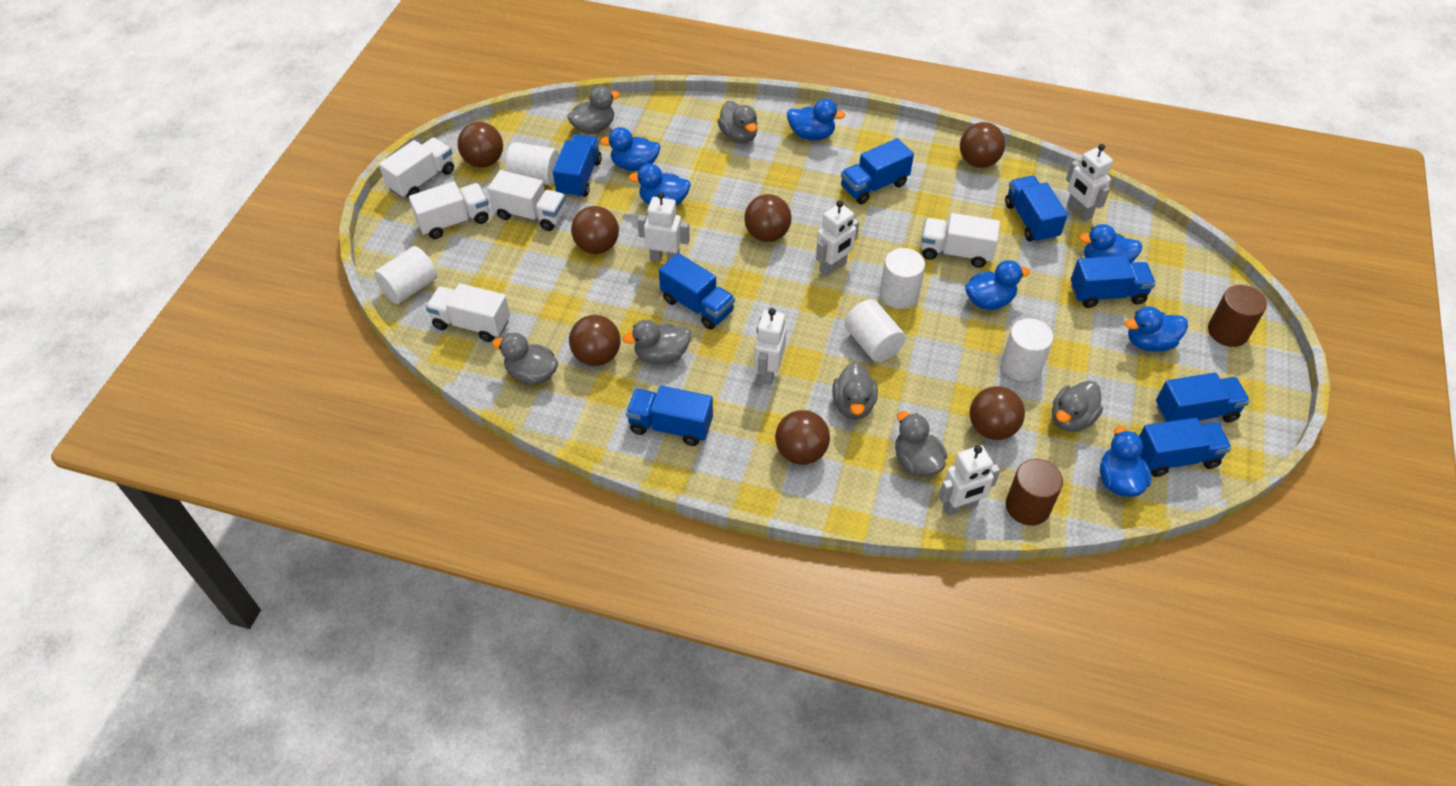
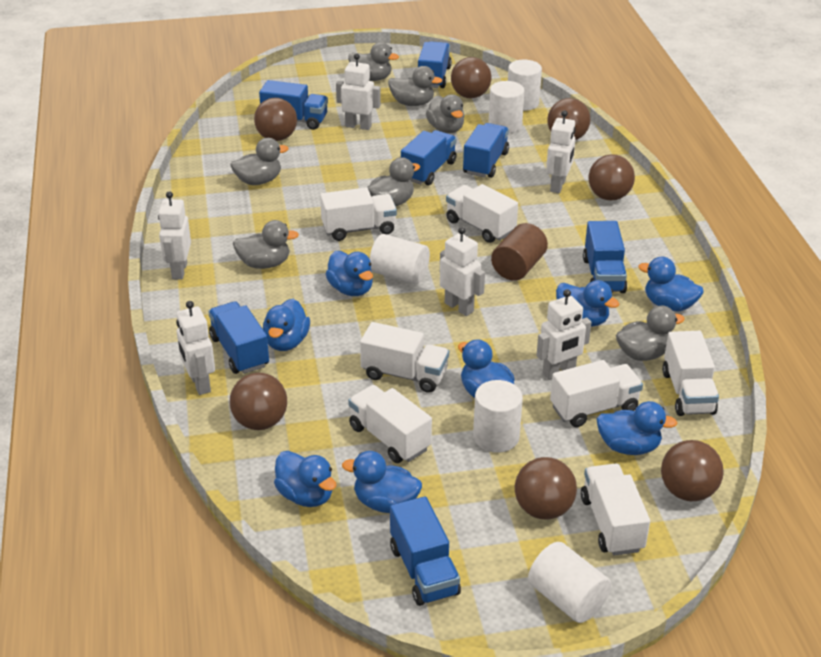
blue duck: 7 -> 8
blue truck: 8 -> 7
brown cylinder: 2 -> 1
white robot: 5 -> 6
white truck: 5 -> 7

